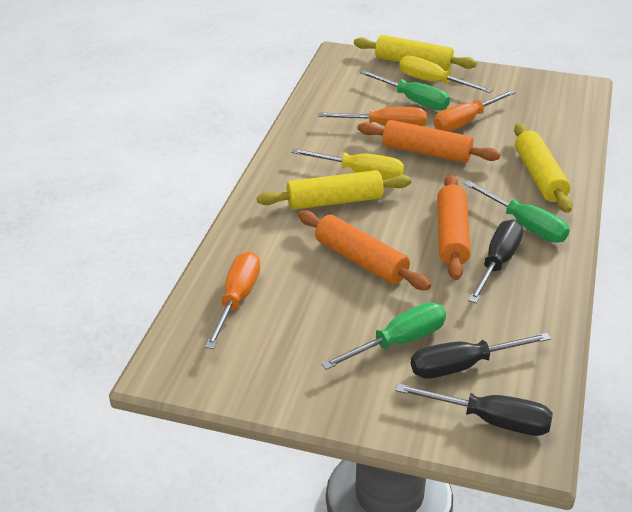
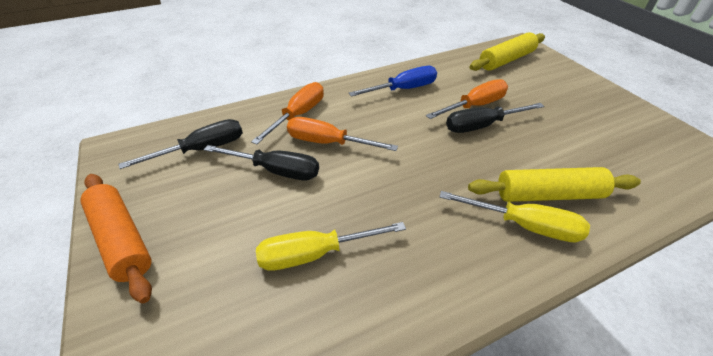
blue screwdriver: 0 -> 1
green screwdriver: 3 -> 0
orange rolling pin: 3 -> 1
yellow rolling pin: 3 -> 2

